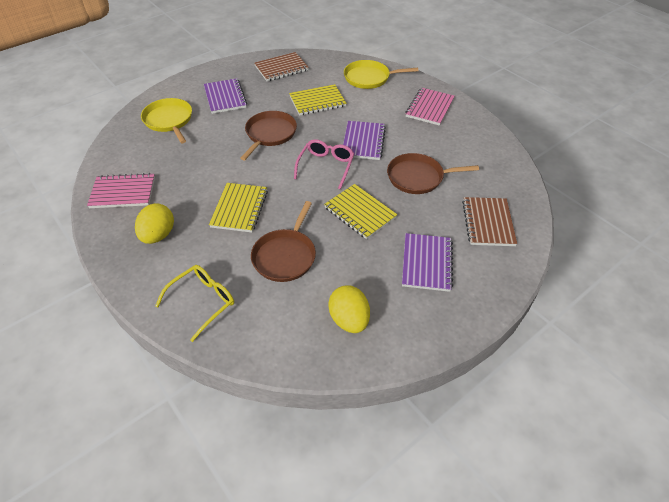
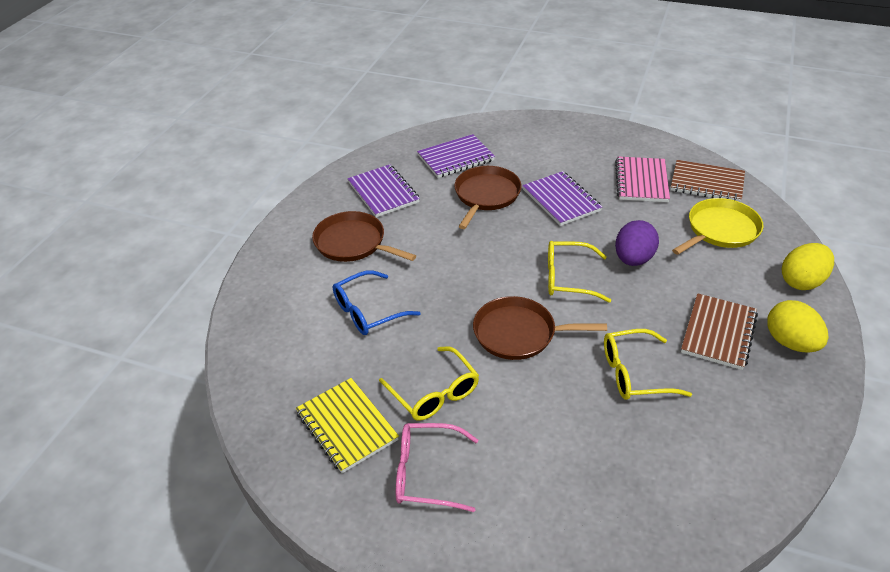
blue glasses: 0 -> 1
pink notebook: 2 -> 1
purple egg: 0 -> 1
yellow glasses: 1 -> 3
yellow notebook: 3 -> 1
yellow pan: 2 -> 1

